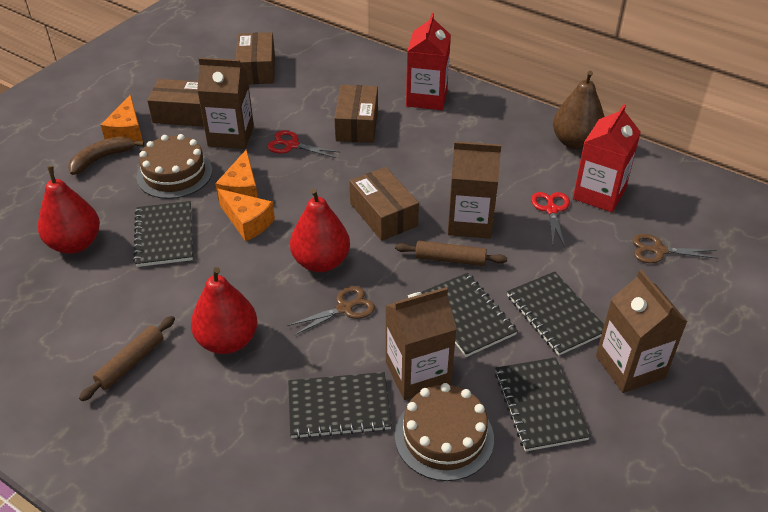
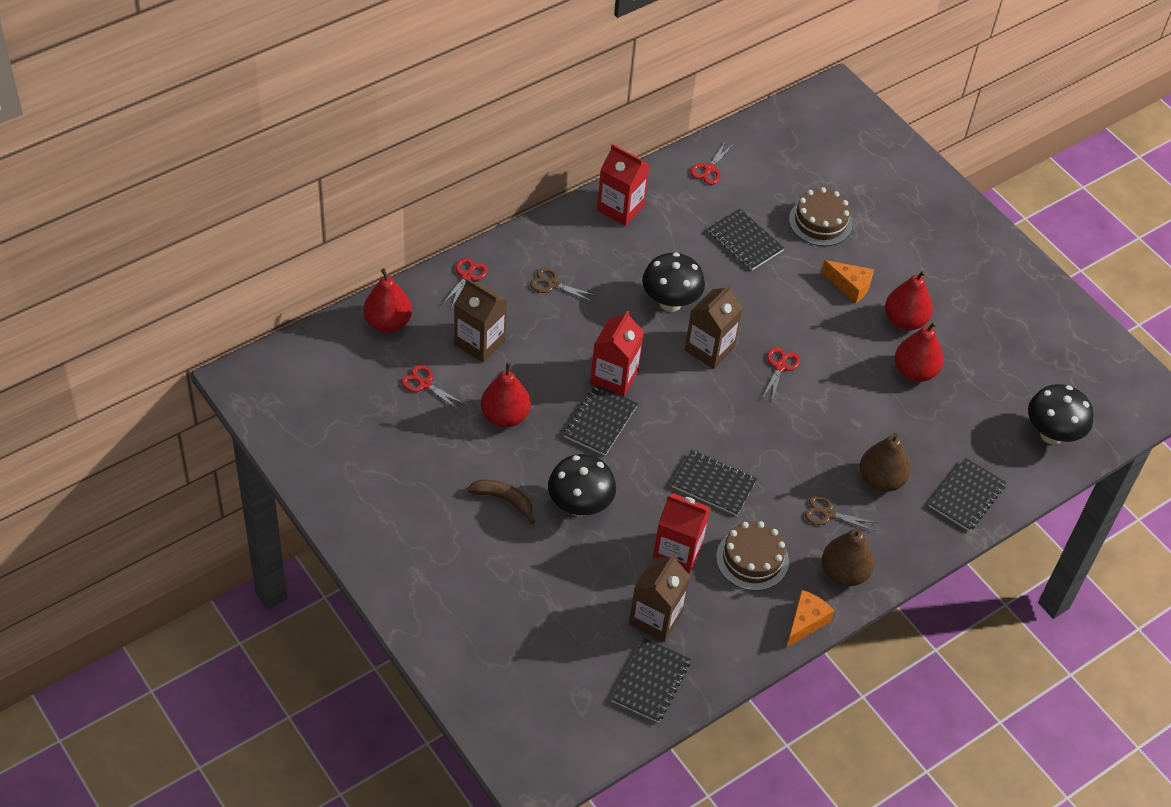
black mushroom: 0 -> 3
brown box: 4 -> 0
brown carton: 4 -> 3
brown pear: 1 -> 2
brown rolling pin: 2 -> 0
orange cheese: 3 -> 2
red carton: 2 -> 3
red pear: 3 -> 4
red scissors: 2 -> 4

